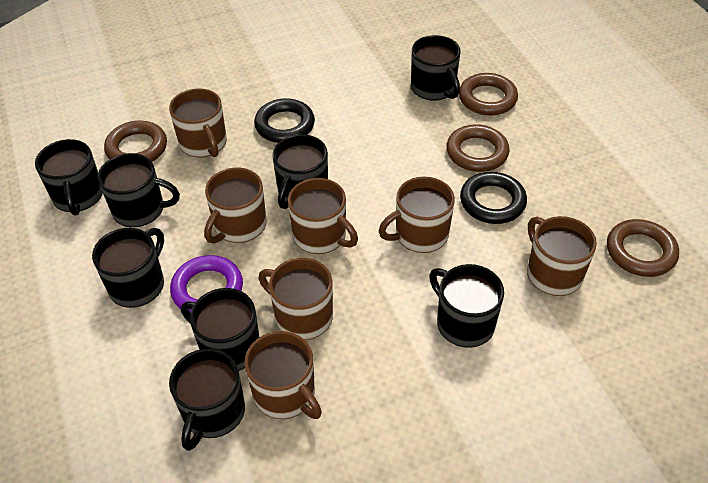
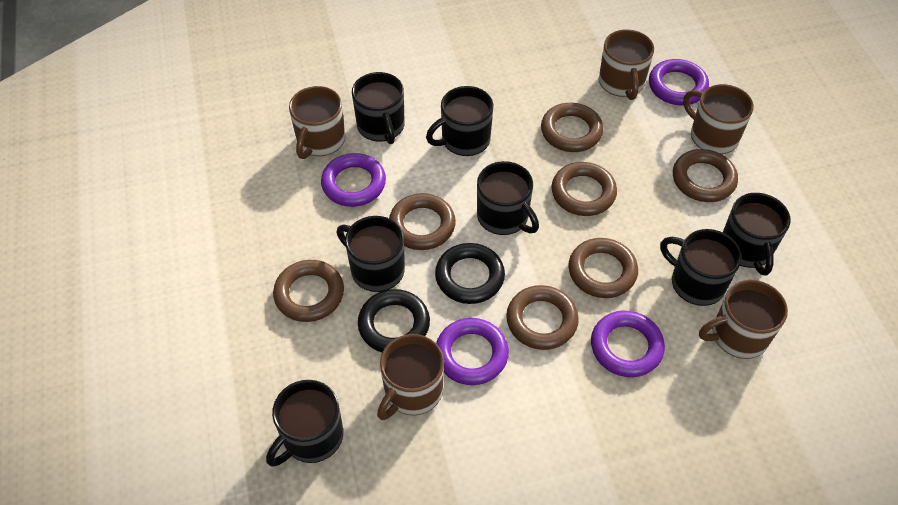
black mug: 8 -> 7
brown mug: 7 -> 5
brown ring: 4 -> 7
purple ring: 1 -> 4

